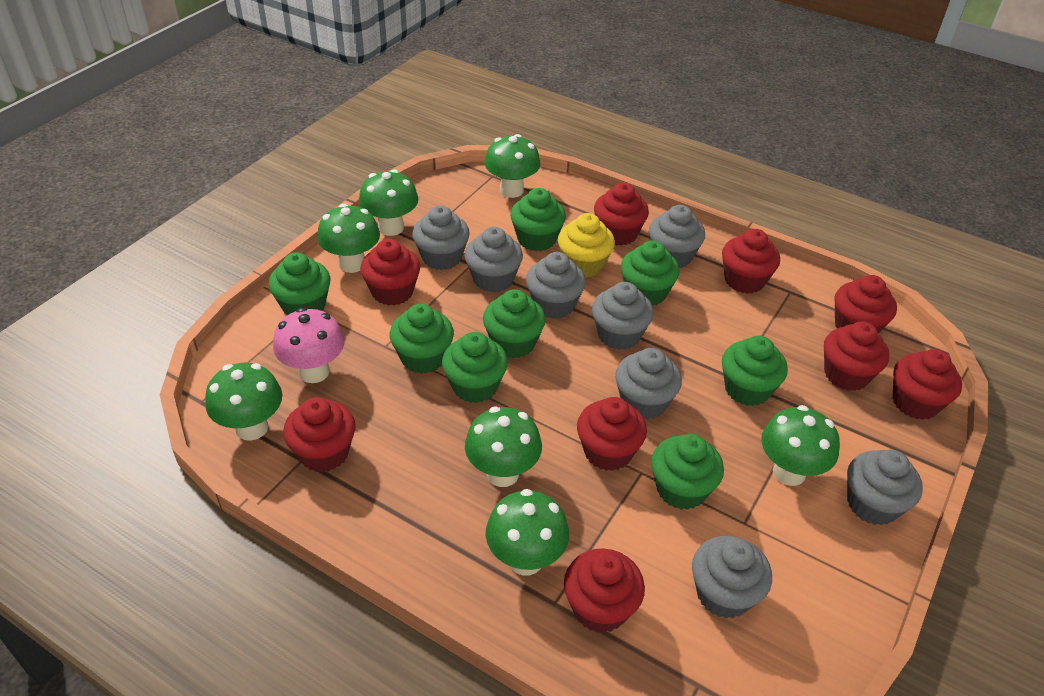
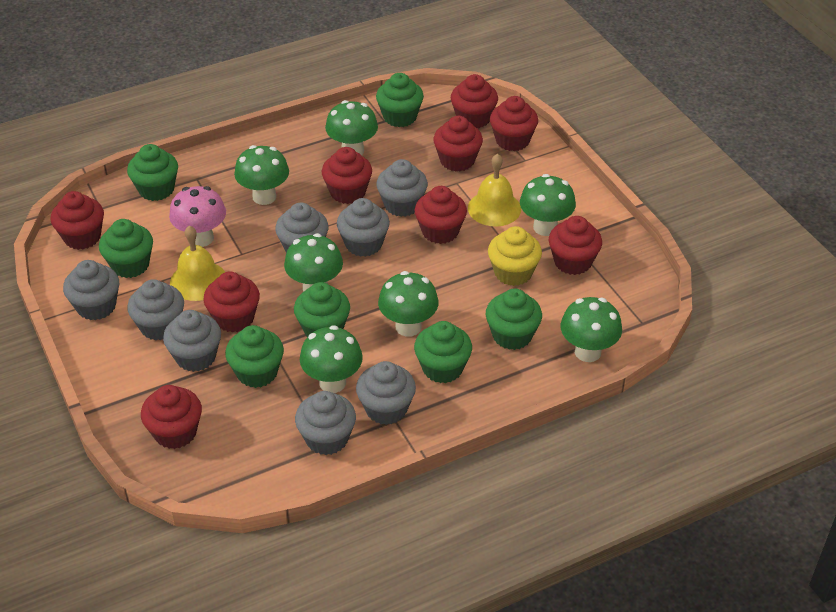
green cupcake: 8 -> 7
yellow bell: 0 -> 2

